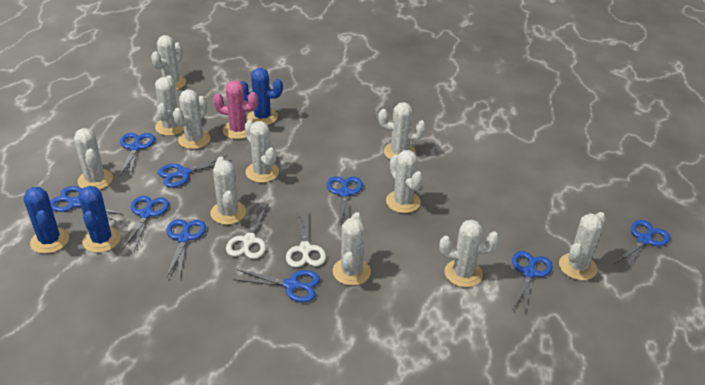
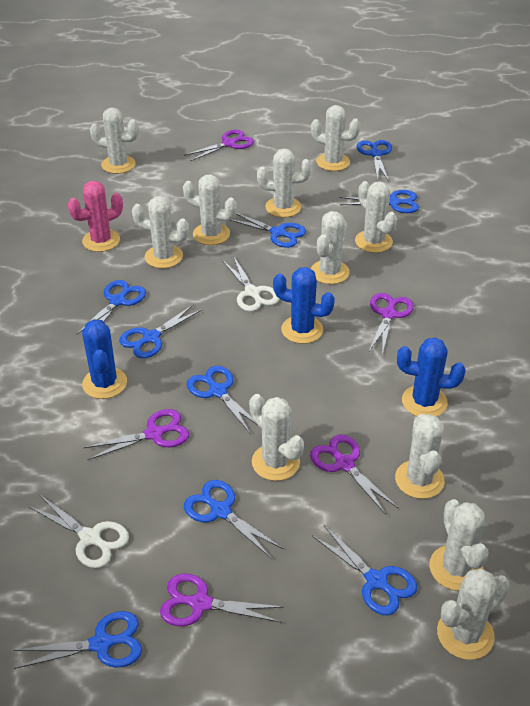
purple scissors: 0 -> 5

